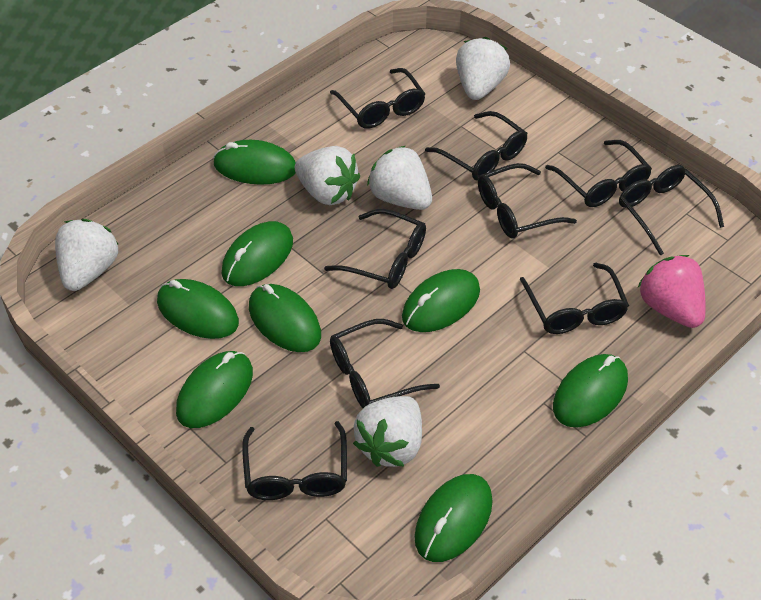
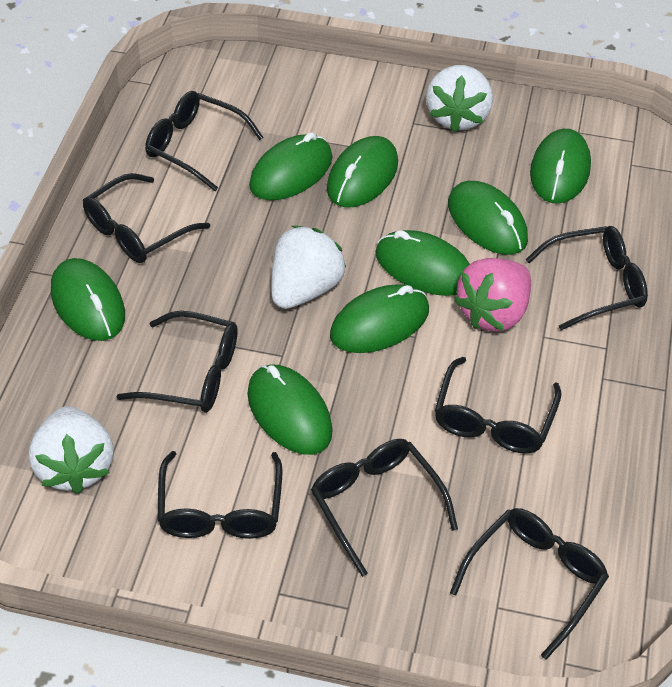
black glasses: 9 -> 8
white strawberry: 5 -> 3

